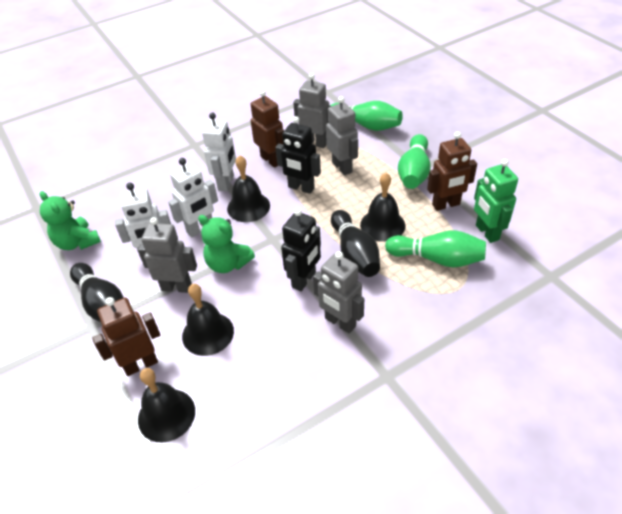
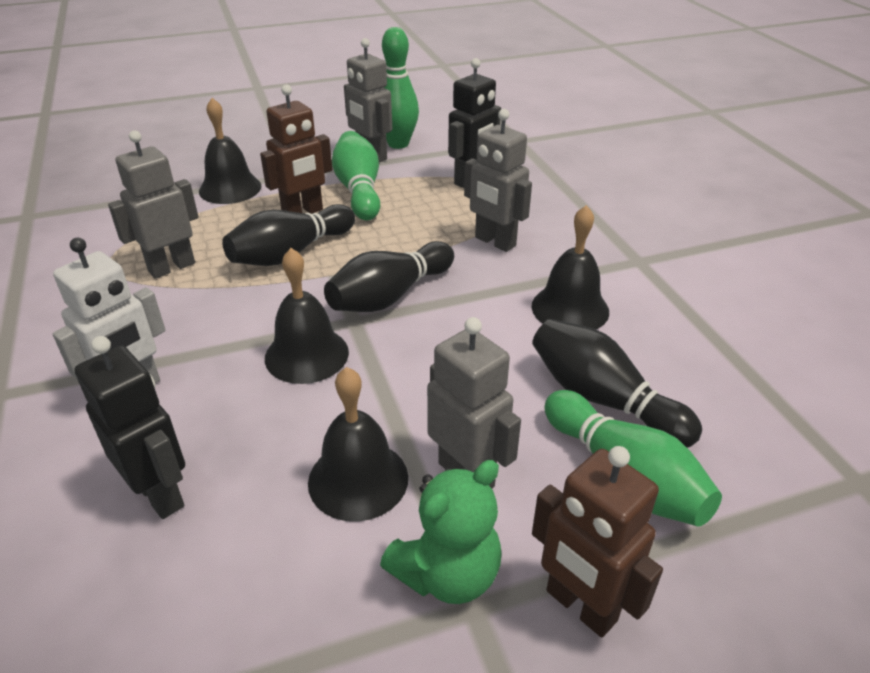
black bowling pin: 2 -> 3
brown robot: 3 -> 2
green robot: 1 -> 0
green teddy bear: 2 -> 1
white robot: 3 -> 1

